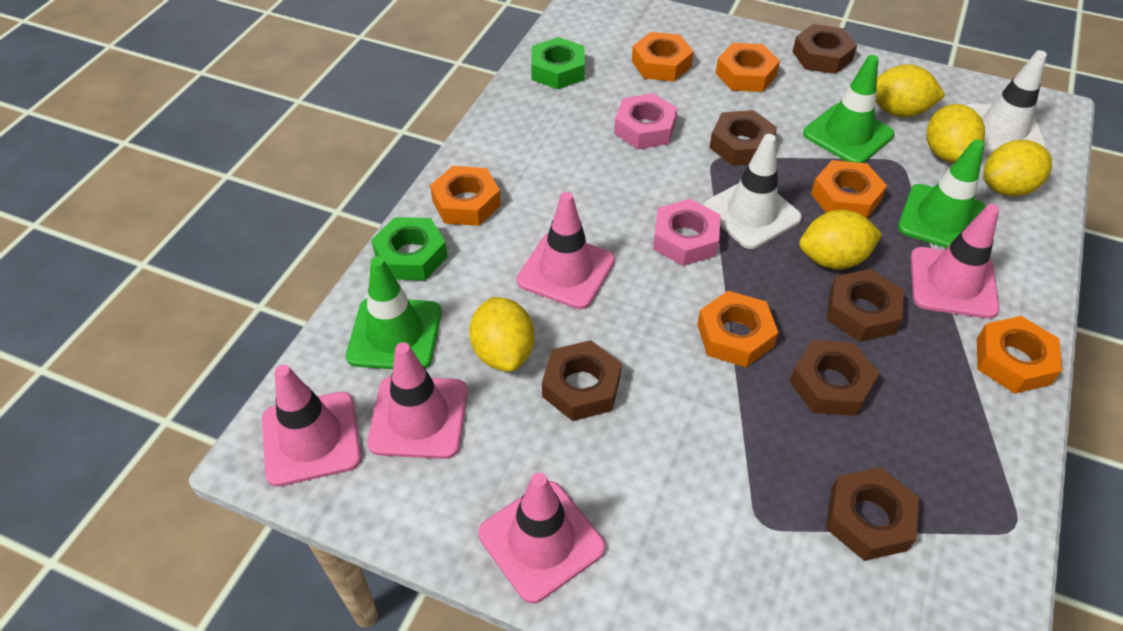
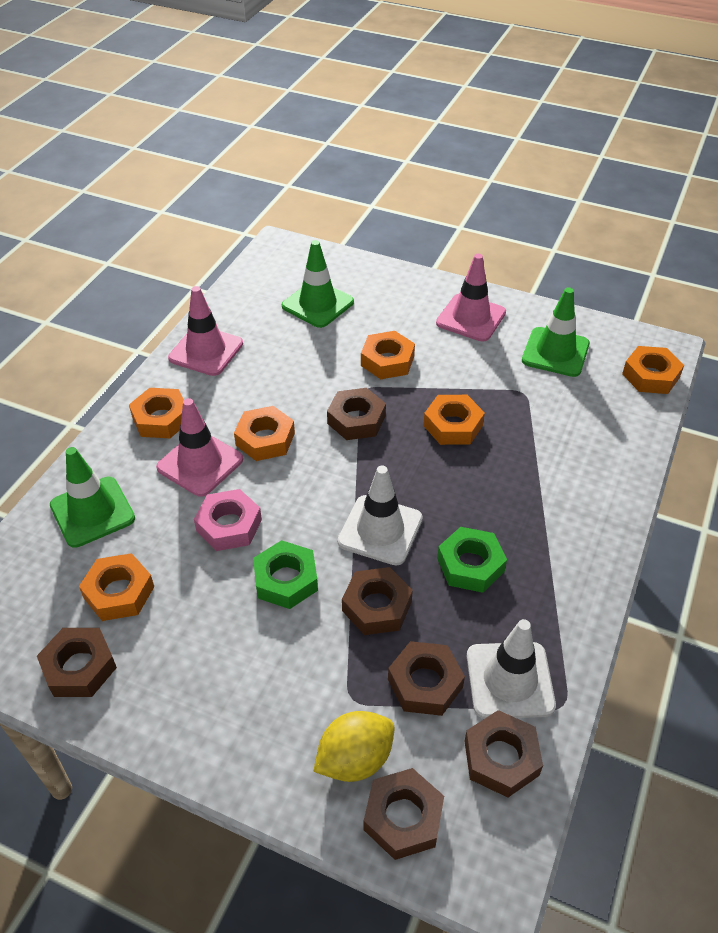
pink nut: 2 -> 1
pink traffic cone: 5 -> 3
yellow lemon: 5 -> 1

